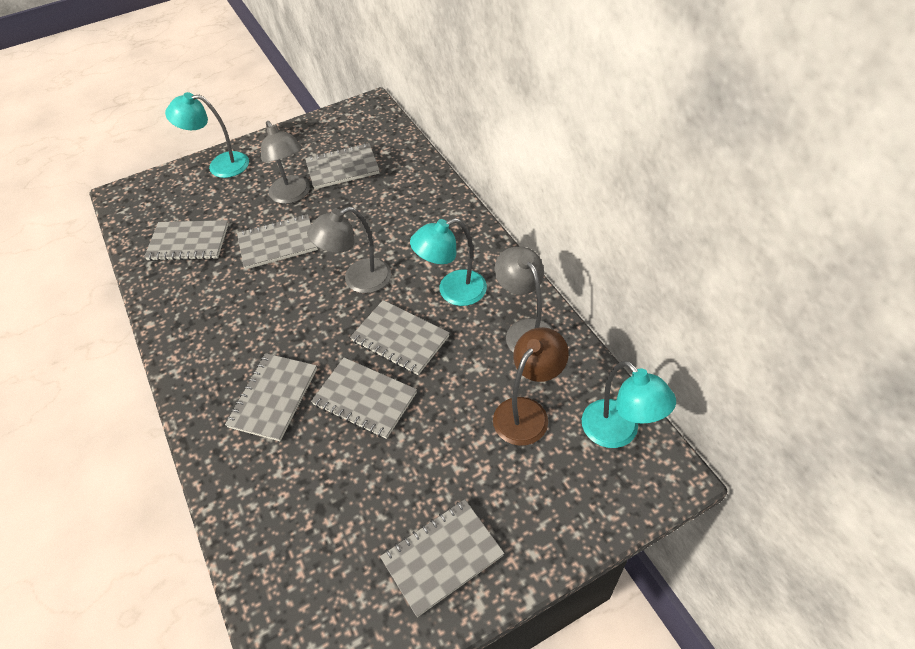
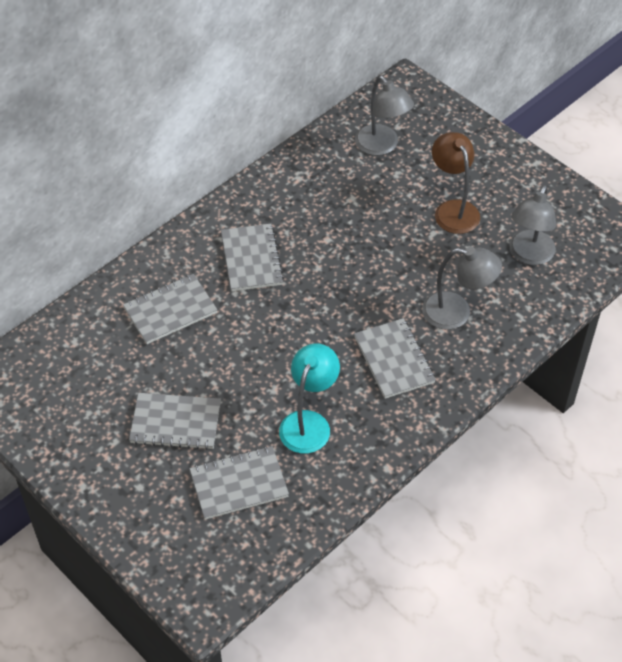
grey notebook: 7 -> 5
turquoise lamp: 3 -> 1

